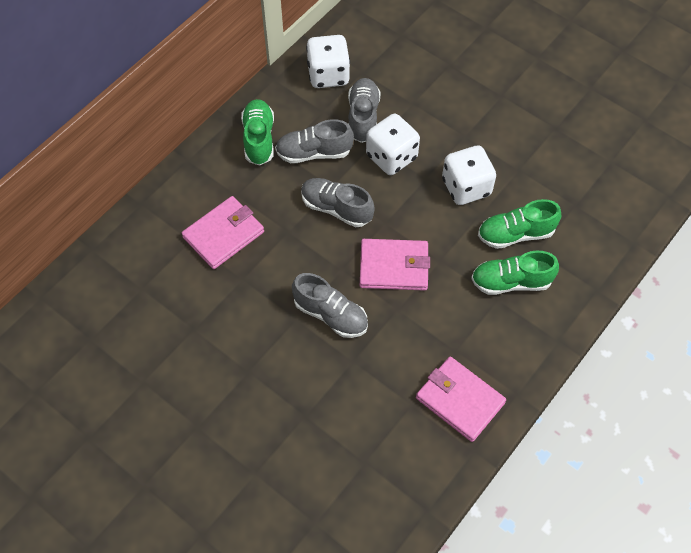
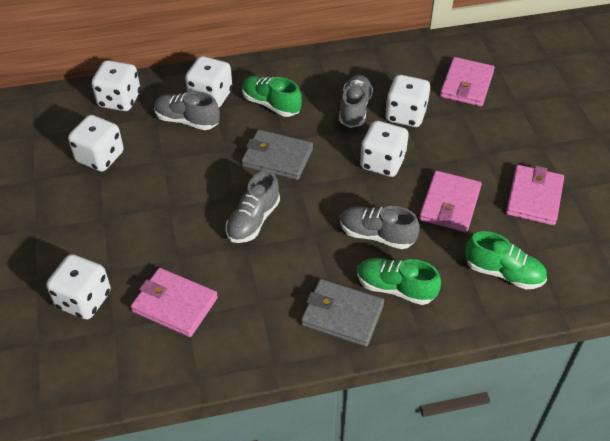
grey wallet: 0 -> 2
pink wallet: 3 -> 4
white dice: 3 -> 6

